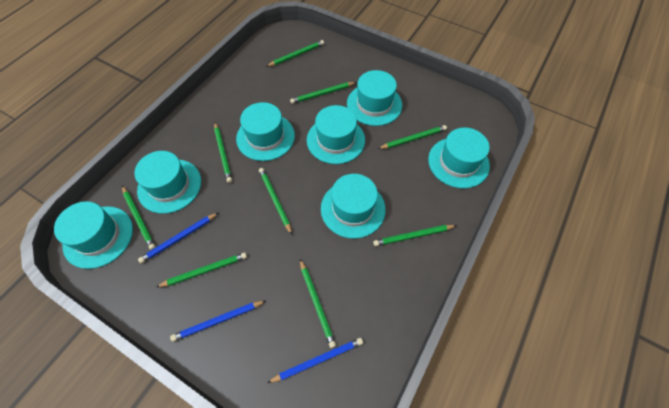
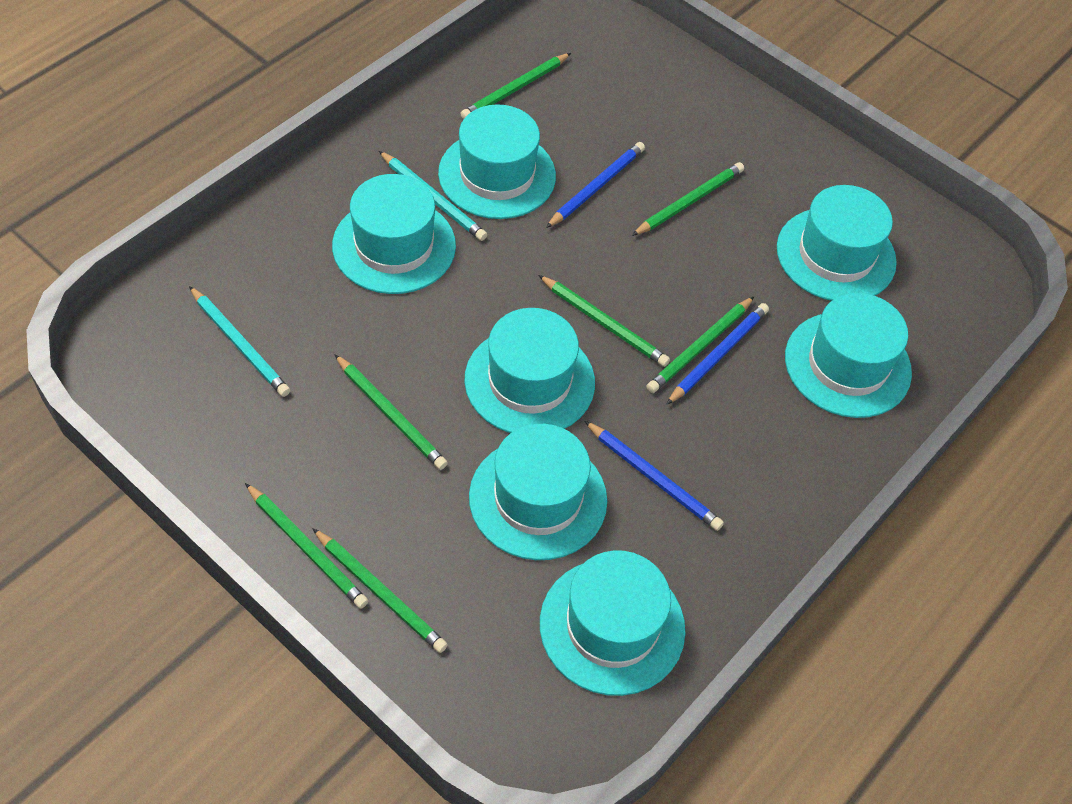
green pencil: 9 -> 7
turquoise pencil: 0 -> 2

